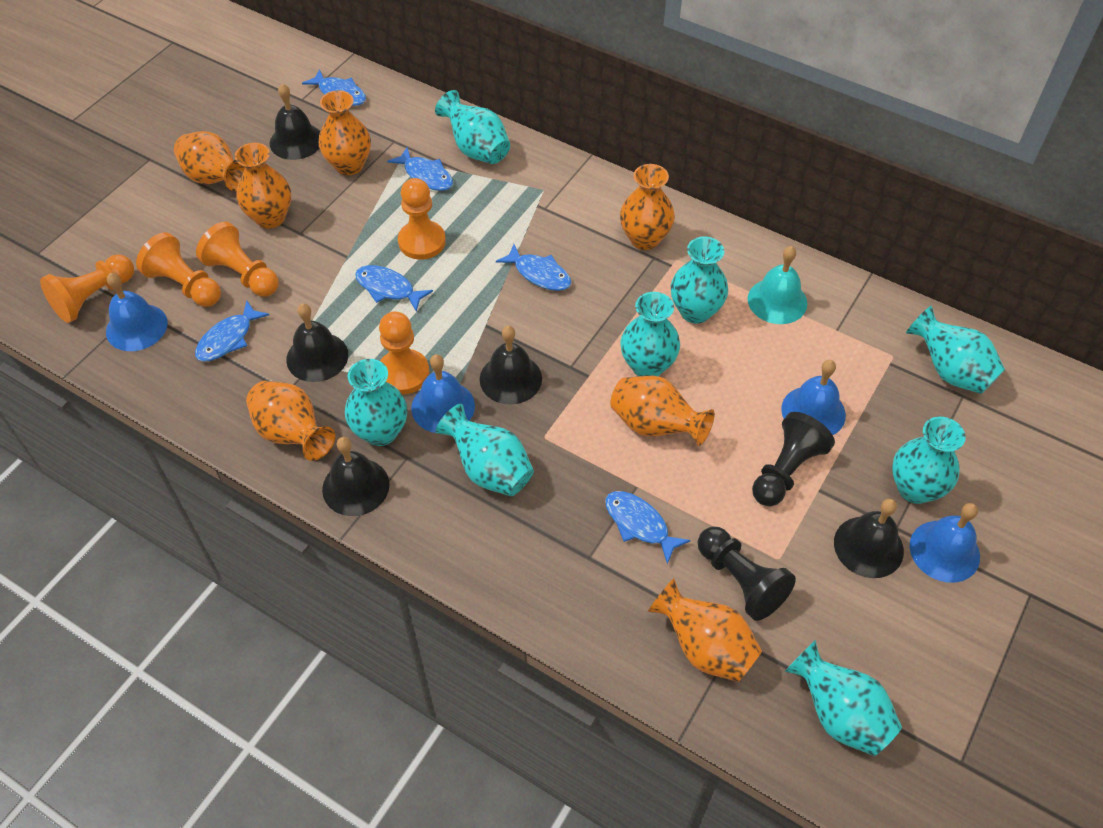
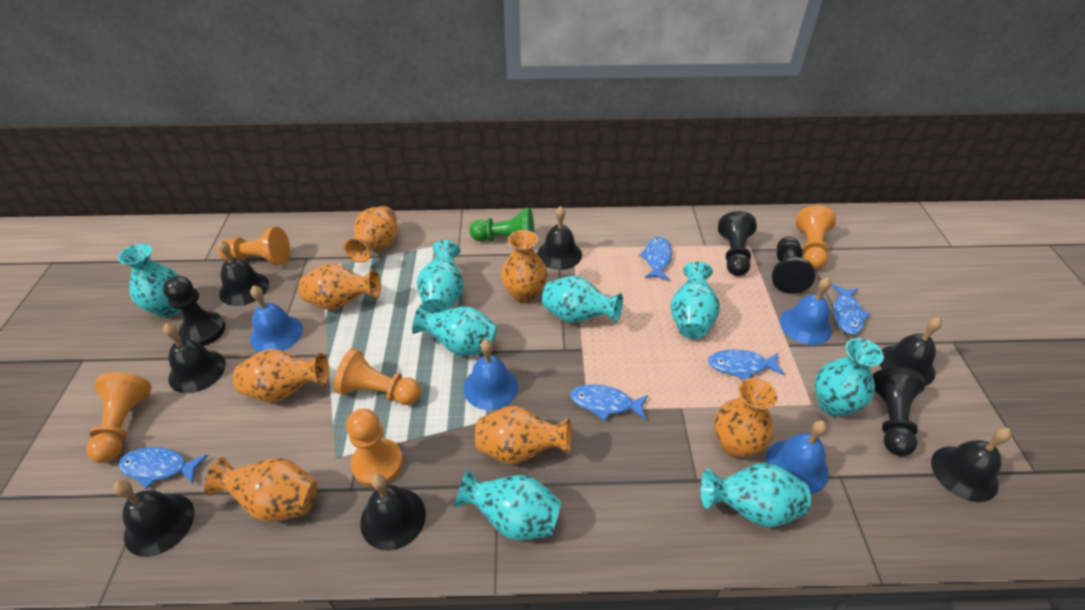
black bell: 5 -> 7
black pawn: 2 -> 4
blue fish: 6 -> 5
green pawn: 0 -> 1
turquoise bell: 1 -> 0

